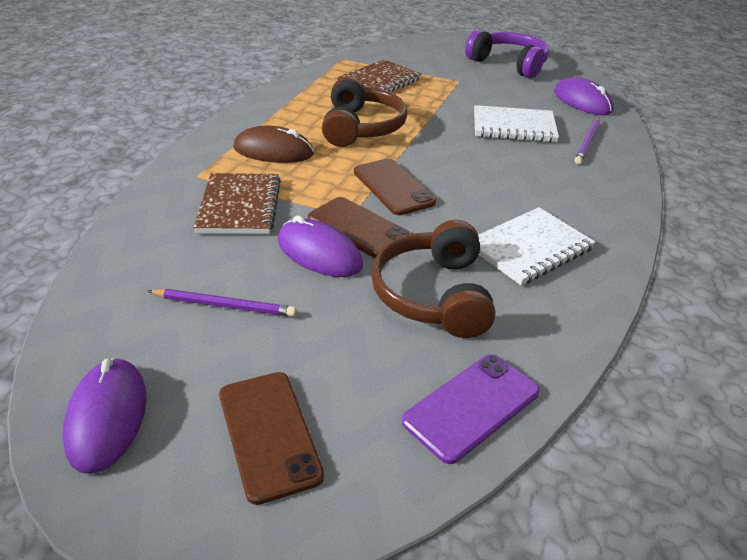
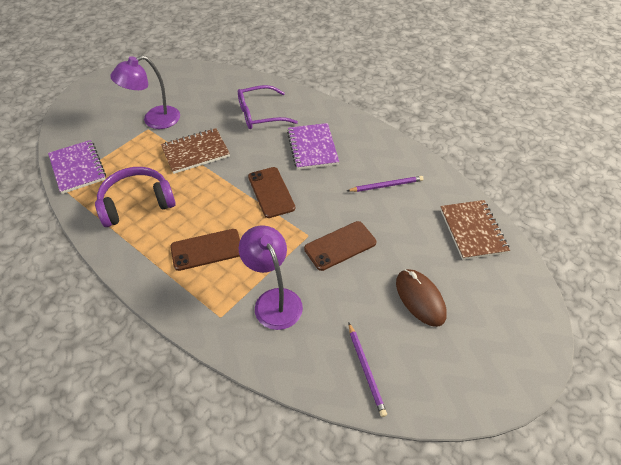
brown headphones: 2 -> 0
purple glasses: 0 -> 1
purple lamp: 0 -> 2
purple mouse: 3 -> 0
purple notebook: 0 -> 2
purple phone: 1 -> 0
white notebook: 2 -> 0

